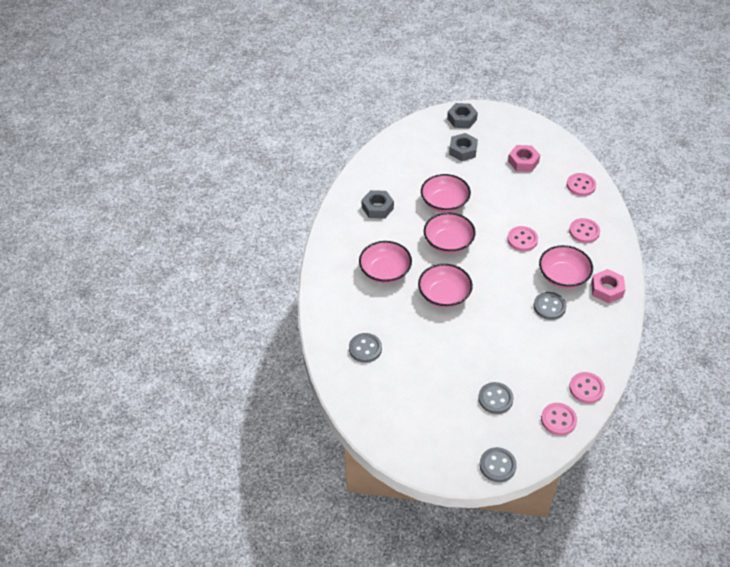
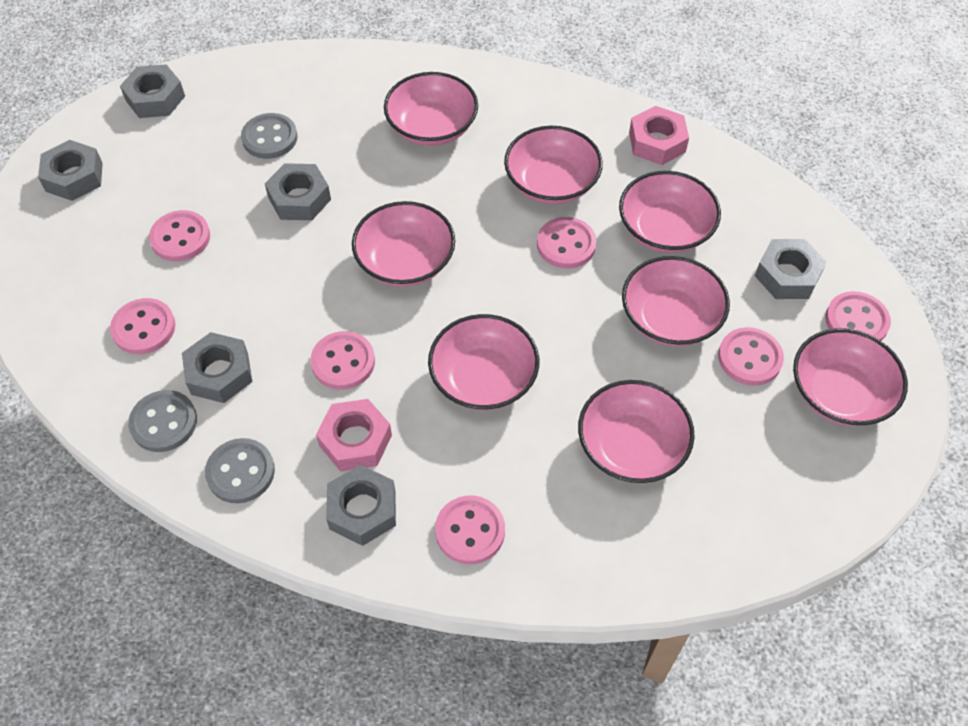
grey button: 4 -> 3
grey nut: 3 -> 6
pink bowl: 5 -> 8
pink button: 5 -> 7

